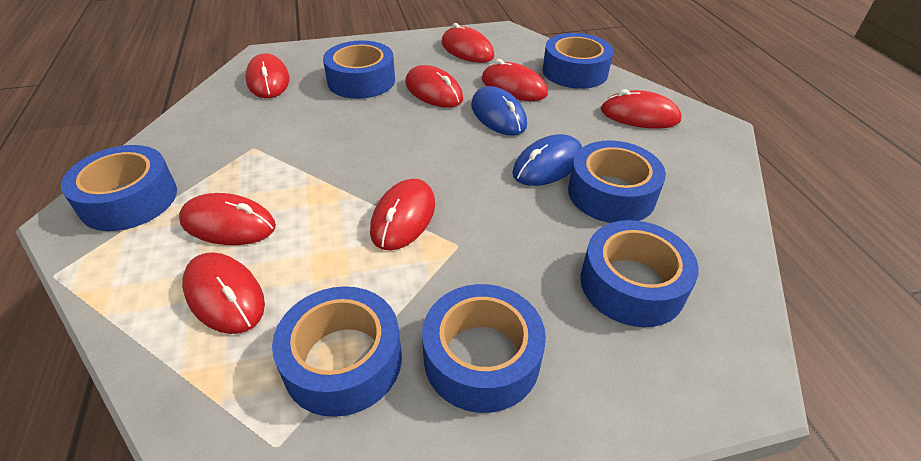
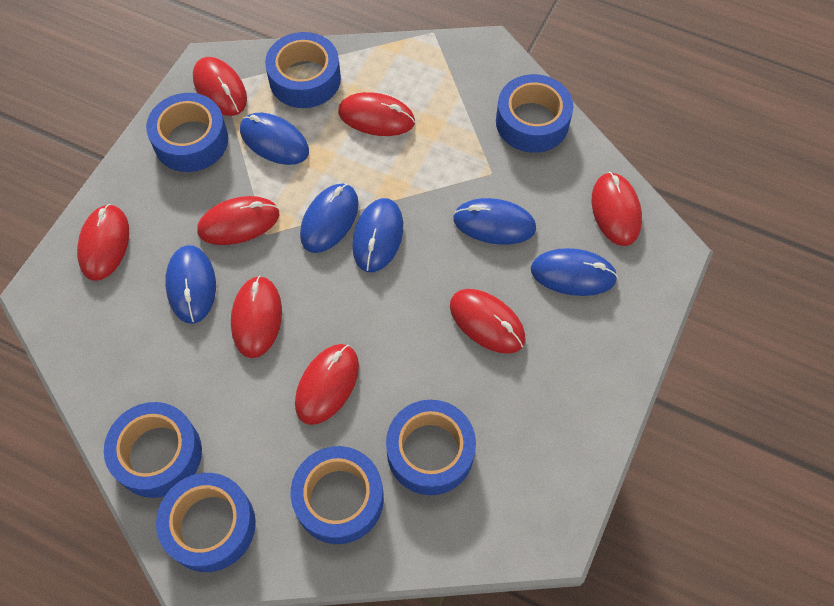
blue mouse: 2 -> 6

